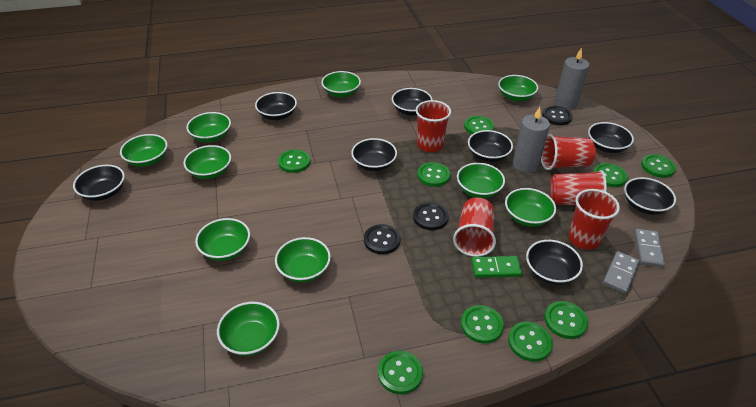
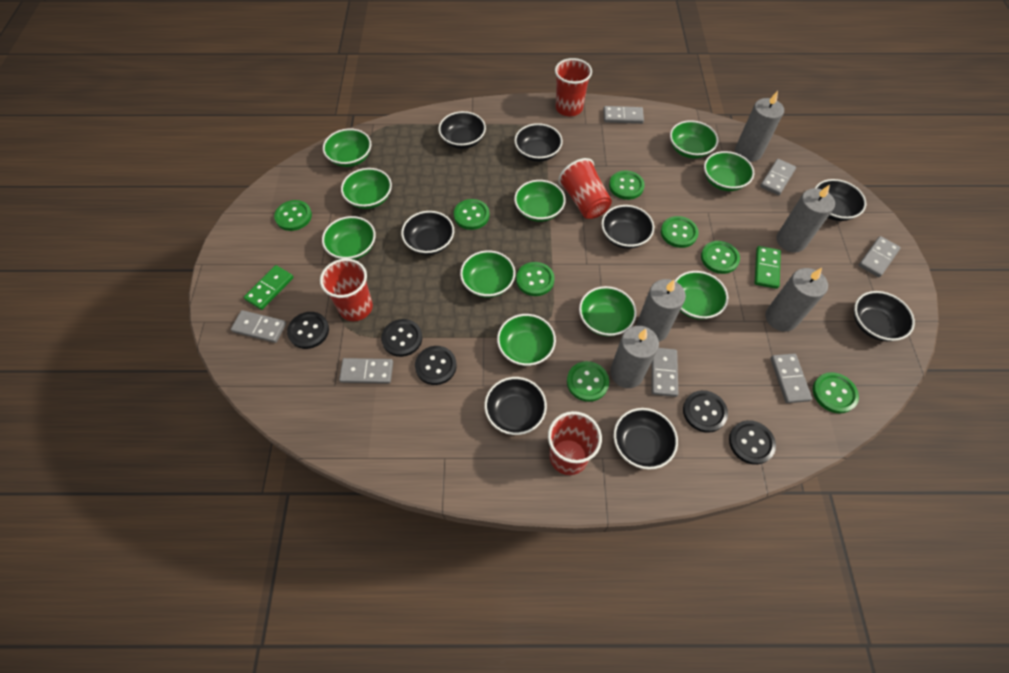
black button: 3 -> 5
green button: 9 -> 8
green domino: 1 -> 2
grey candle: 2 -> 5
grey domino: 2 -> 7
red cup: 5 -> 4

